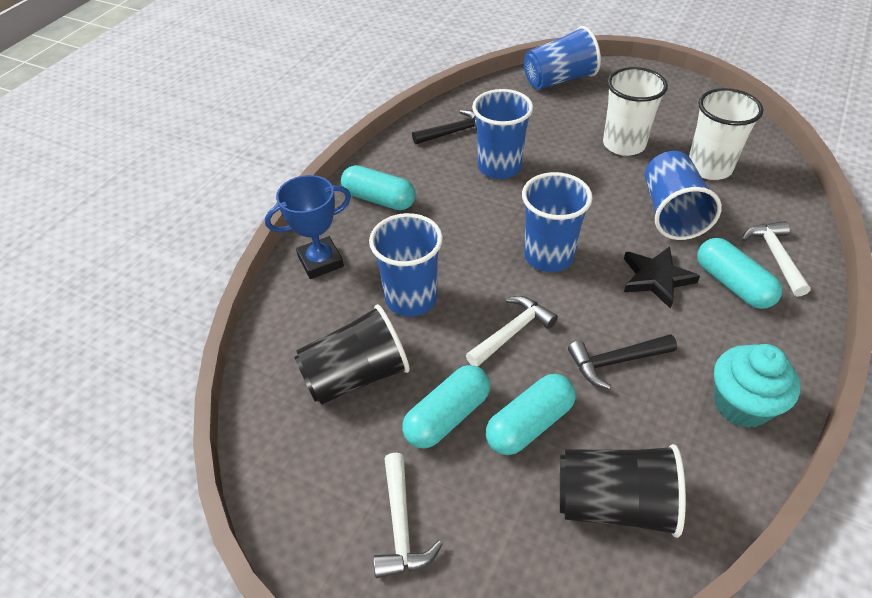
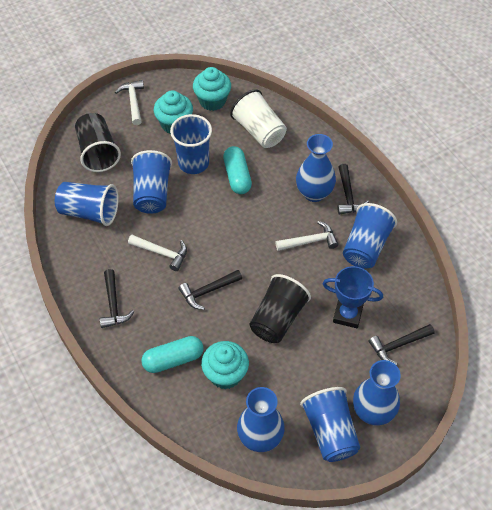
black hammer: 2 -> 4
black star: 1 -> 0
blue vase: 0 -> 3
turquoise capsule: 4 -> 2
turquoise cupcake: 1 -> 3
white cup: 2 -> 1

